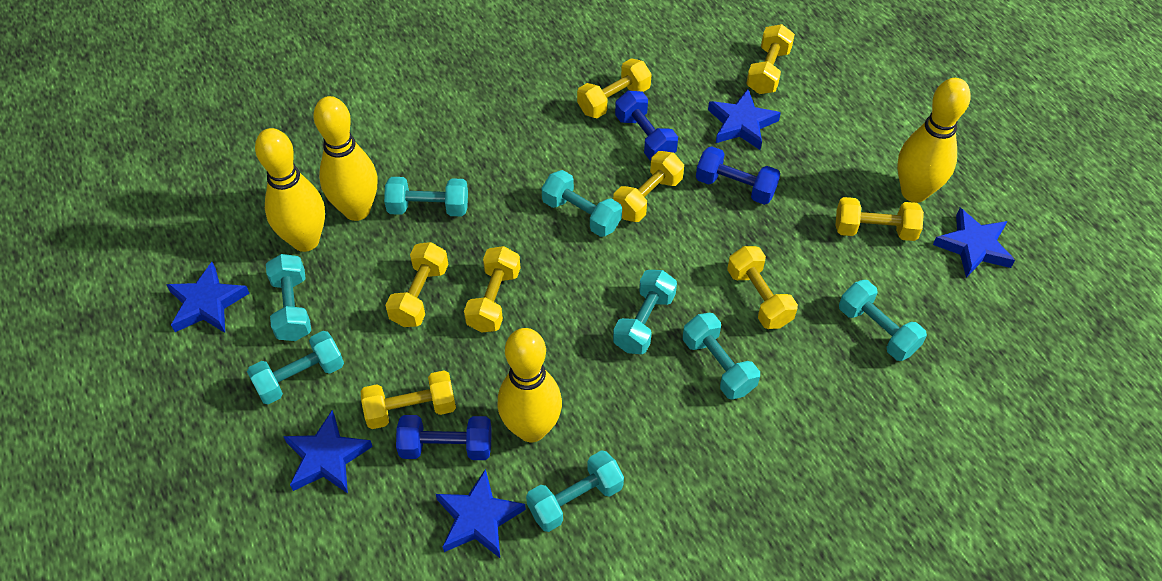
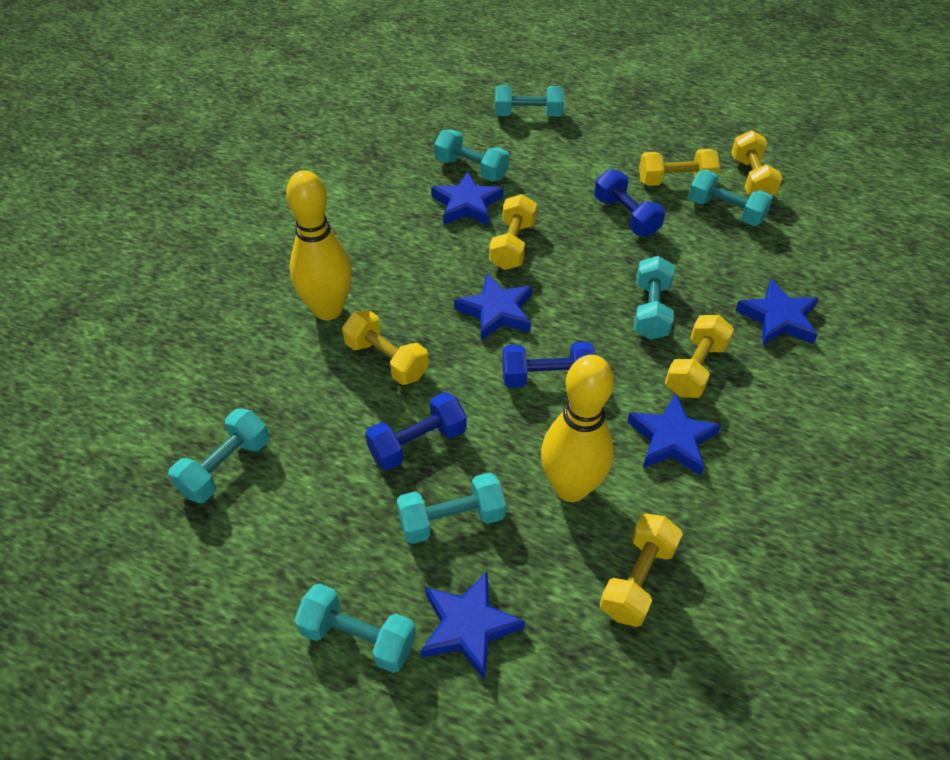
turquoise dumbbell: 8 -> 7
yellow bowling pin: 4 -> 2
yellow dumbbell: 8 -> 6

